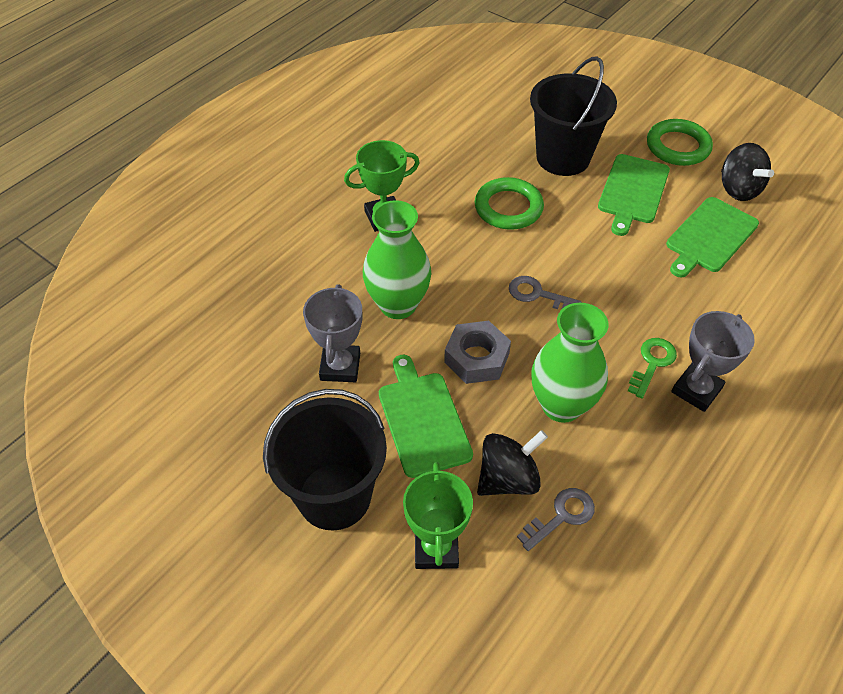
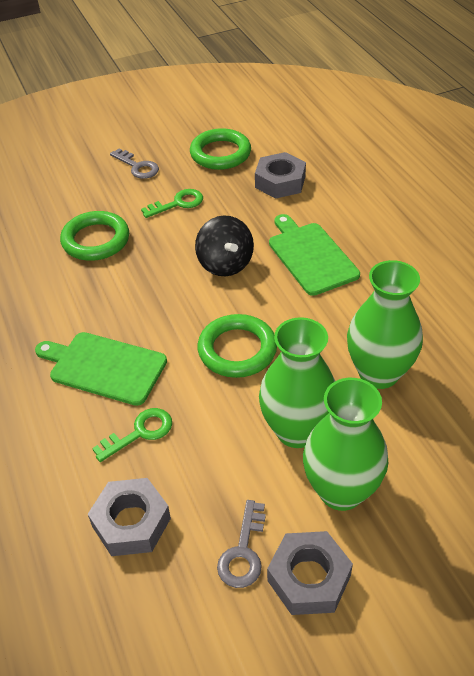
black bucket: 2 -> 0
black spinning top: 2 -> 1
green cutting board: 3 -> 2
green key: 1 -> 2
green ring: 2 -> 3
green trophy: 2 -> 0
green vase: 2 -> 3
grey nut: 1 -> 3
grey trophy: 2 -> 0

